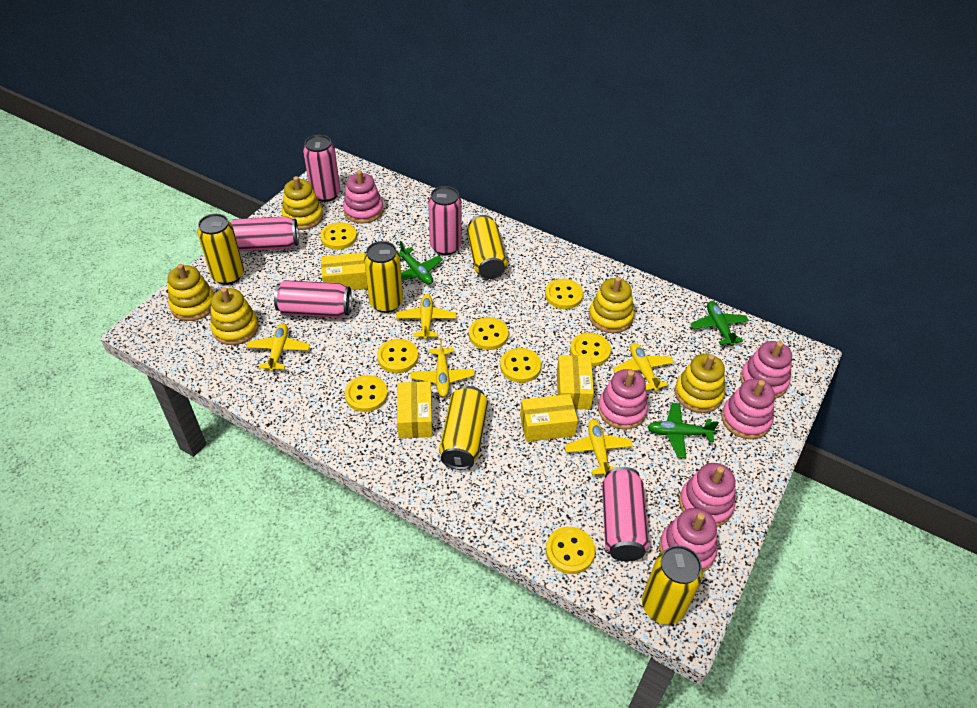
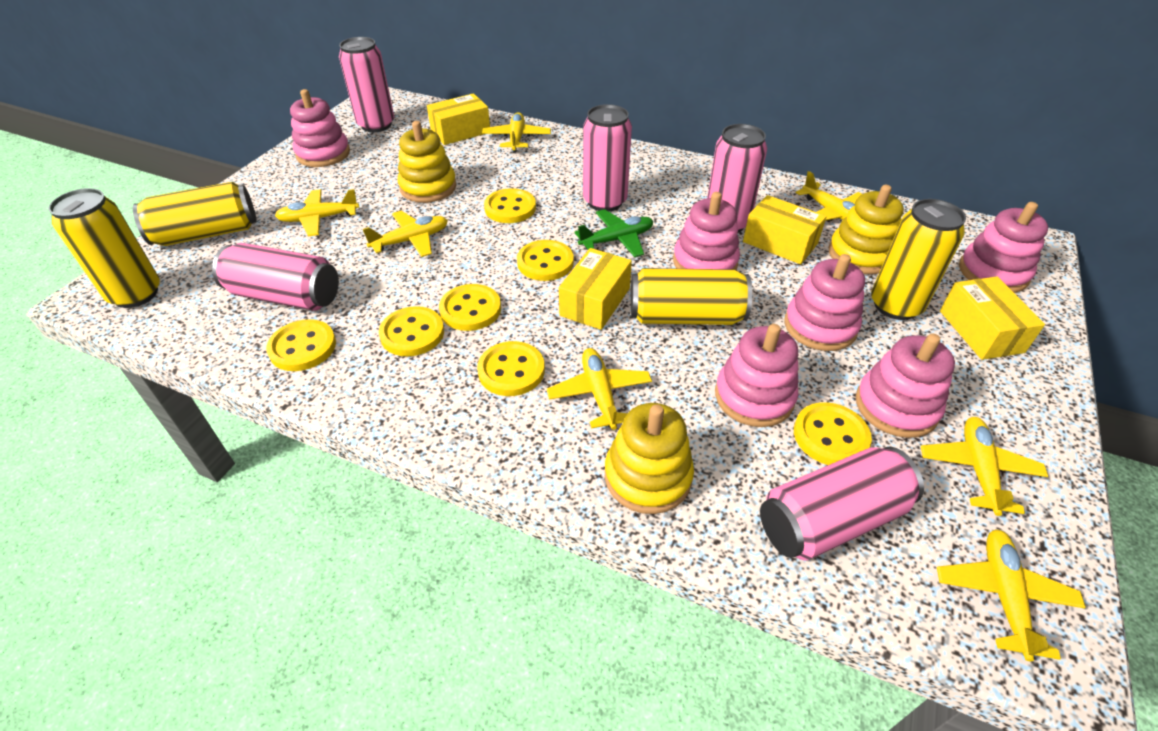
green plane: 3 -> 1
yellow button: 8 -> 7
yellow can: 5 -> 4
yellow plane: 5 -> 7
yellow stacking toy: 5 -> 3

